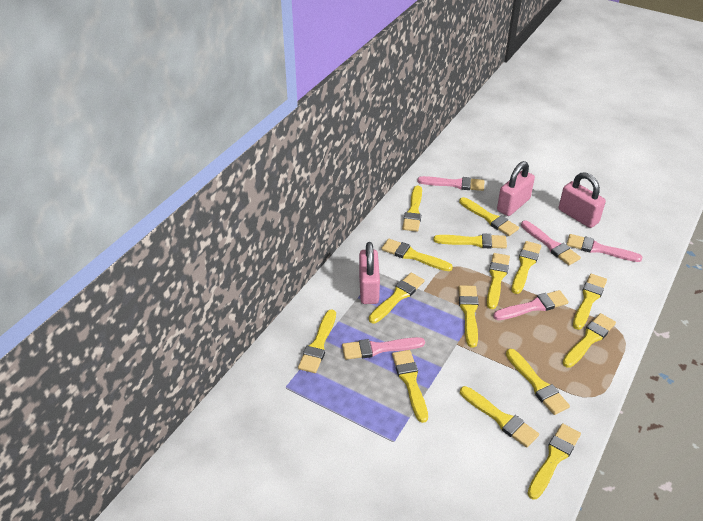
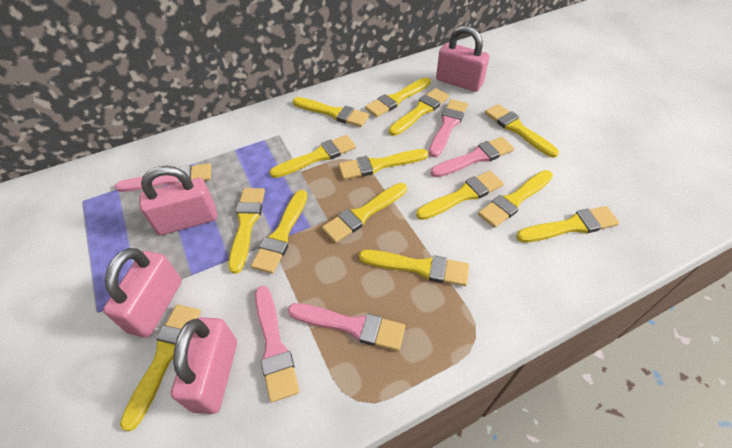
pink padlock: 3 -> 4
yellow brush: 15 -> 14

